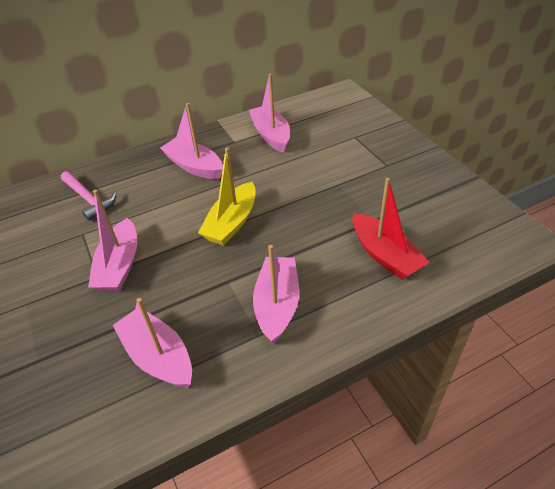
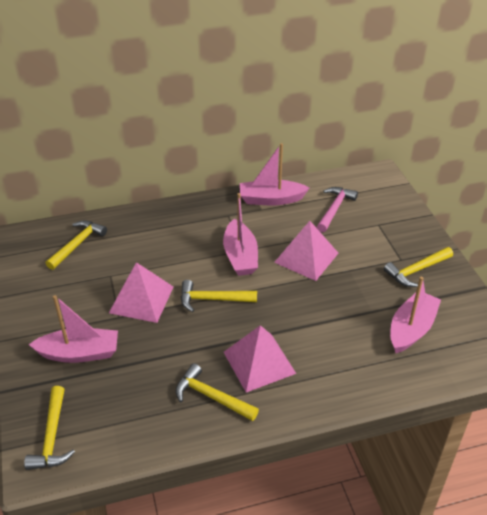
pink boat: 5 -> 4
pink pyramid: 0 -> 3
red boat: 1 -> 0
yellow boat: 1 -> 0
yellow hammer: 0 -> 5

